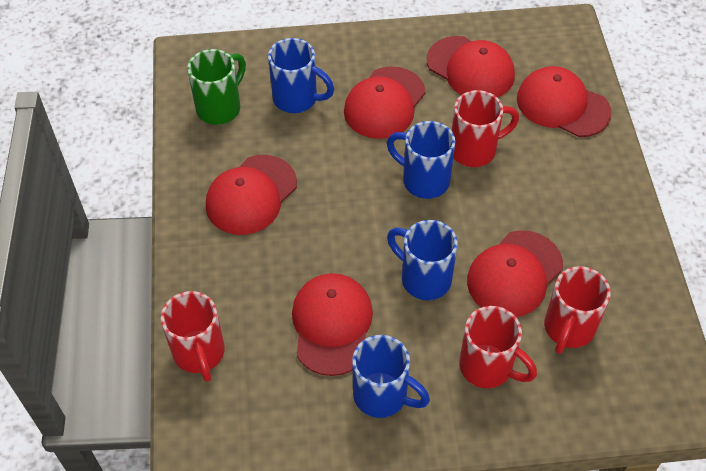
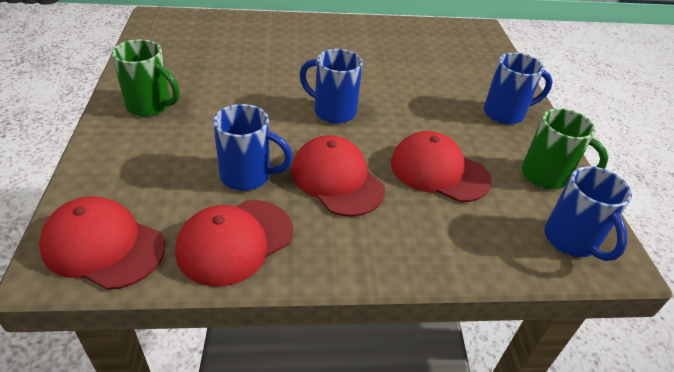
green mug: 1 -> 2
red cap: 6 -> 4
red mug: 4 -> 0

